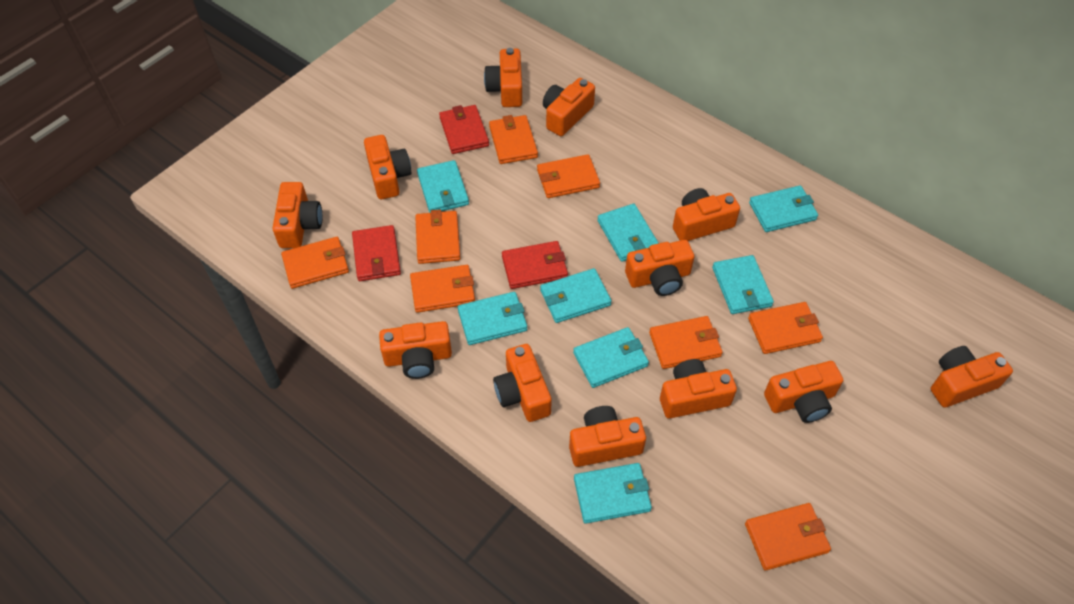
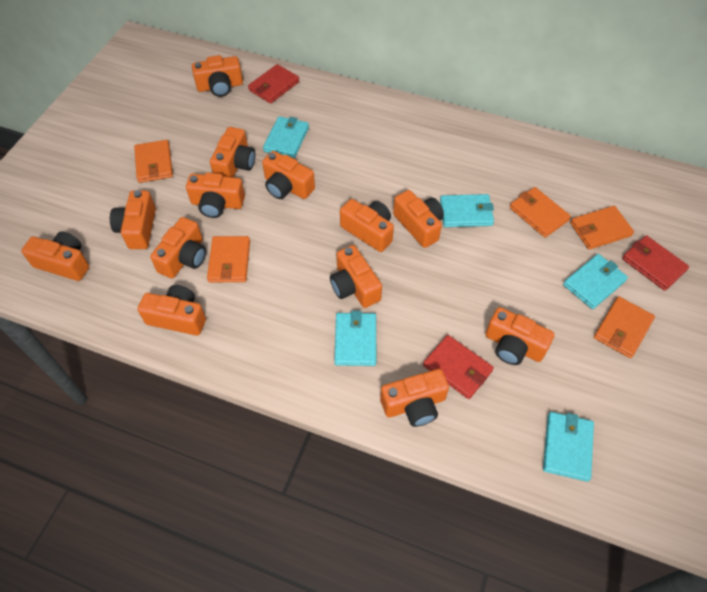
orange camera: 12 -> 13
orange wallet: 8 -> 5
turquoise wallet: 8 -> 5

